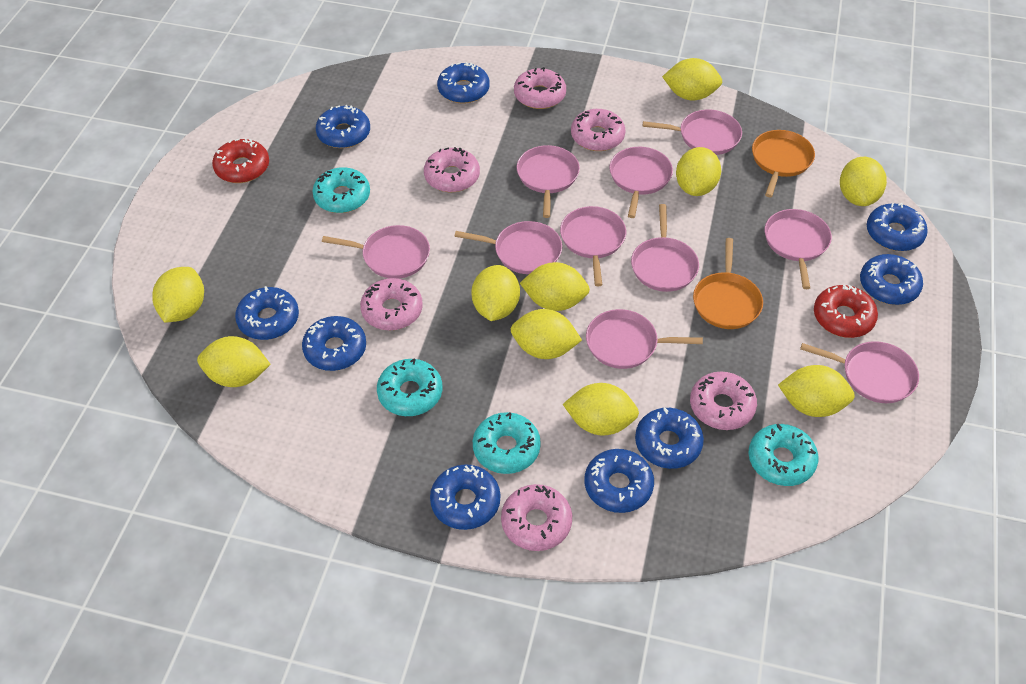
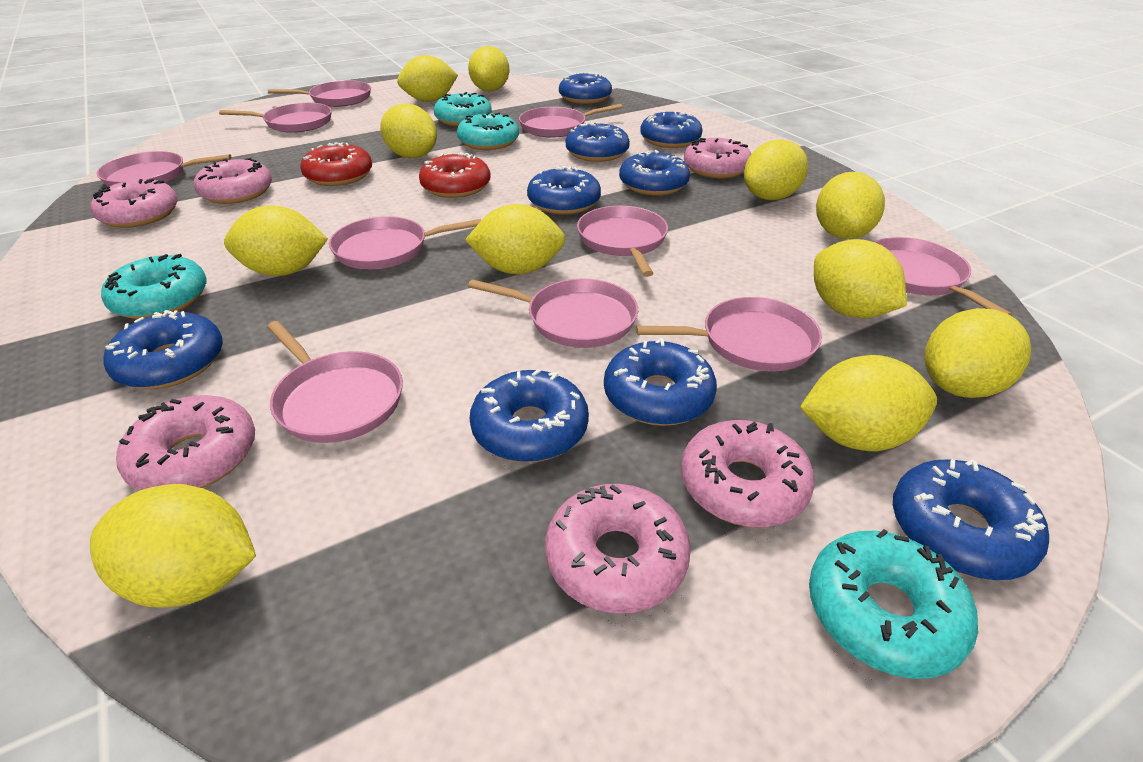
orange pan: 2 -> 0
yellow lemon: 10 -> 11

